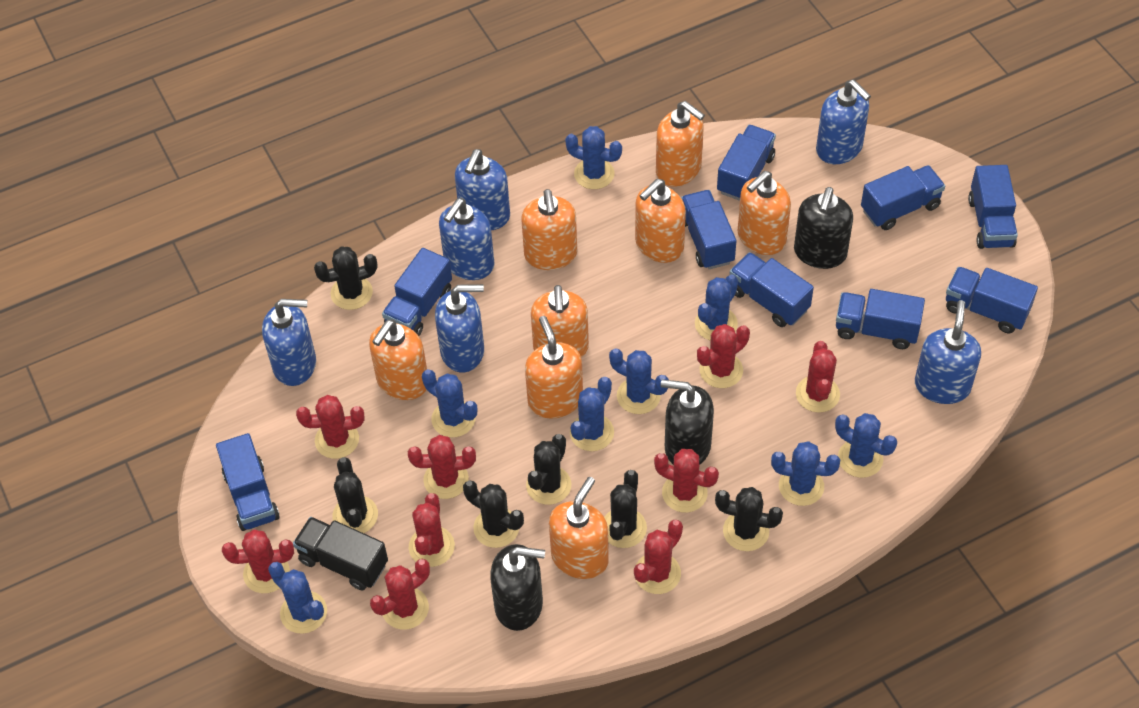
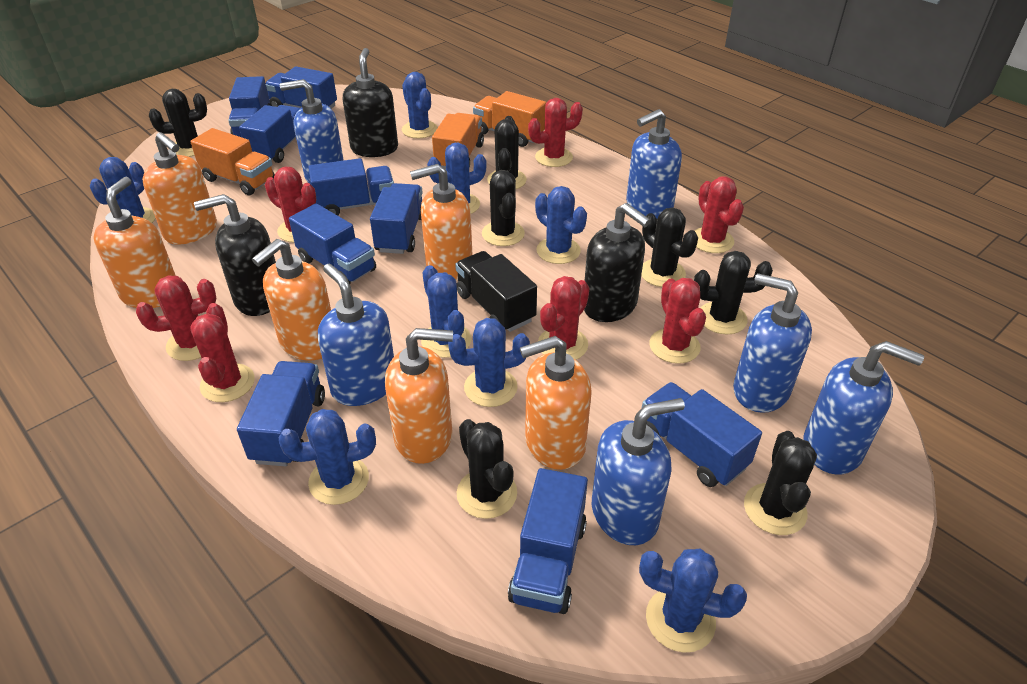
black cactus: 6 -> 7
orange soap dispenser: 8 -> 6
orange truck: 0 -> 3
red cactus: 9 -> 7

